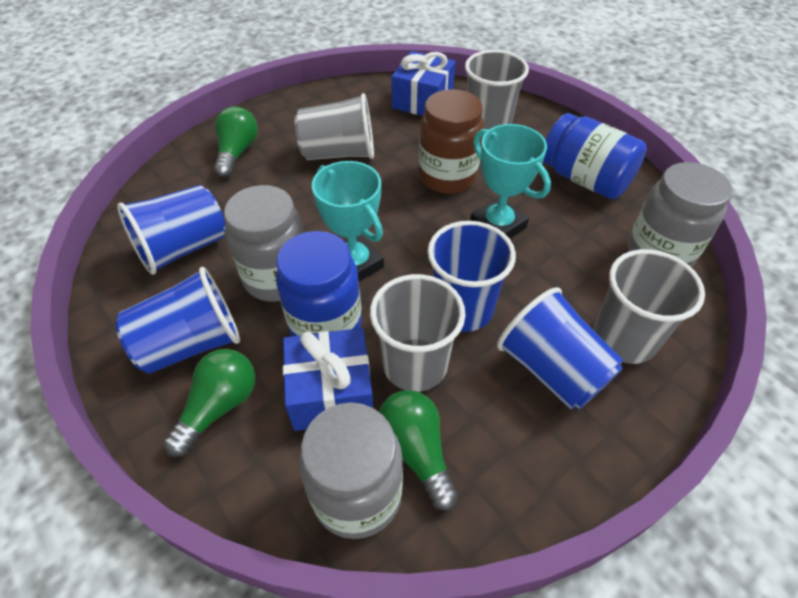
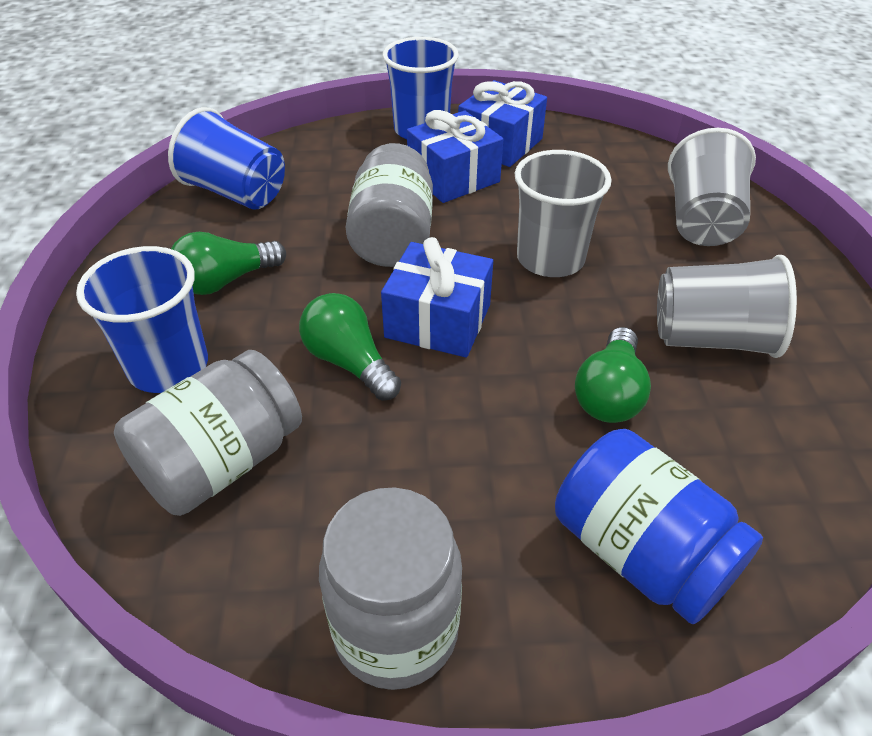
blue cup: 4 -> 3
blue gift: 2 -> 3
blue jar: 2 -> 1
brown jar: 1 -> 0
grey cup: 4 -> 3
turquoise trophy: 2 -> 0

